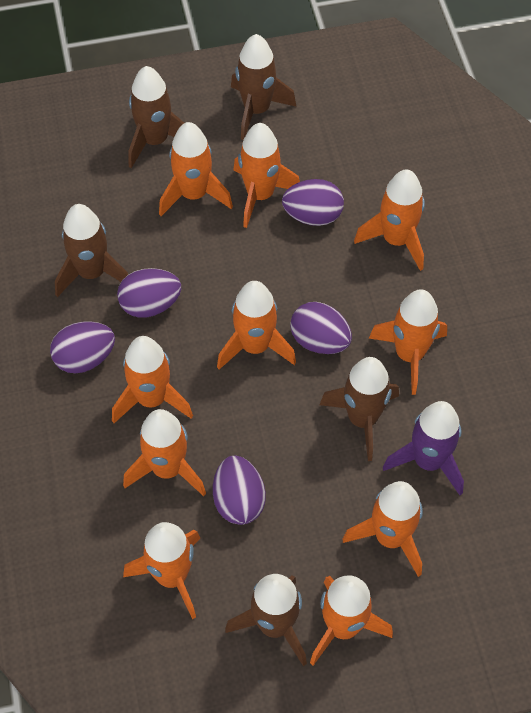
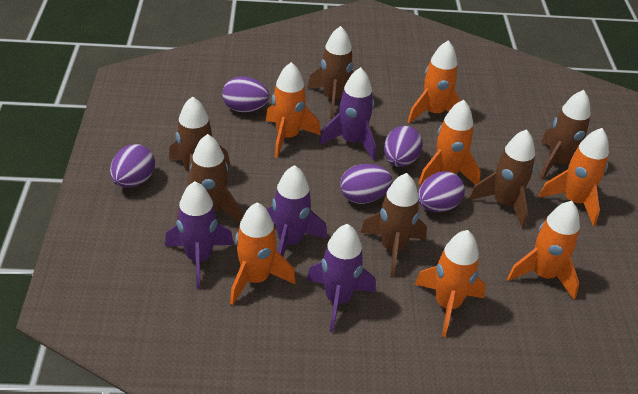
brown rocket: 5 -> 6
orange rocket: 10 -> 7
purple rocket: 1 -> 4

